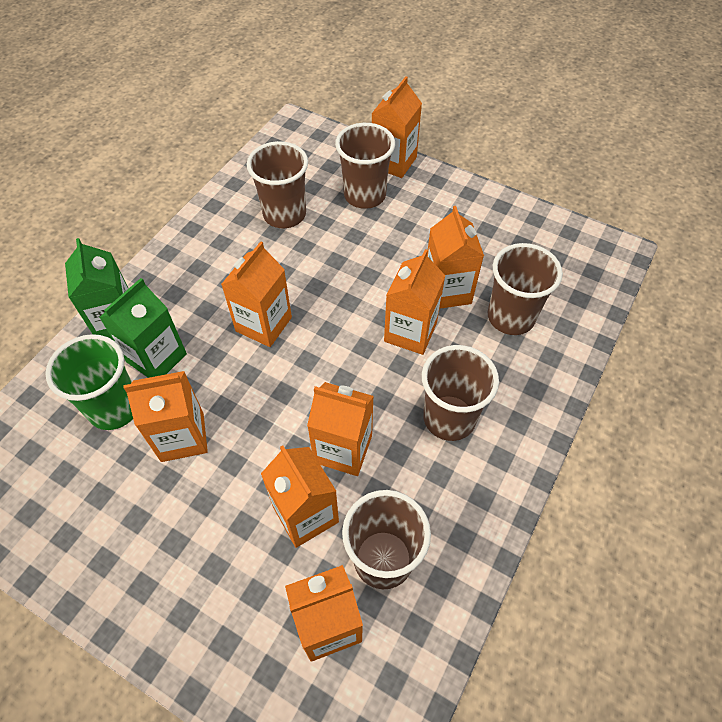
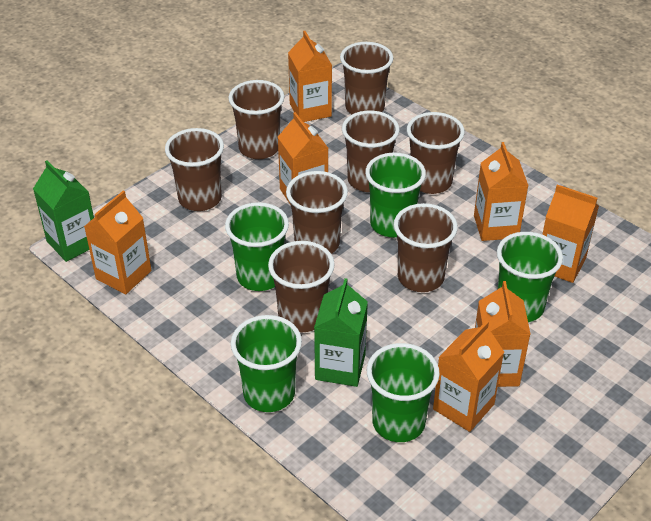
brown cup: 5 -> 8
green cup: 1 -> 5
orange carton: 8 -> 7

